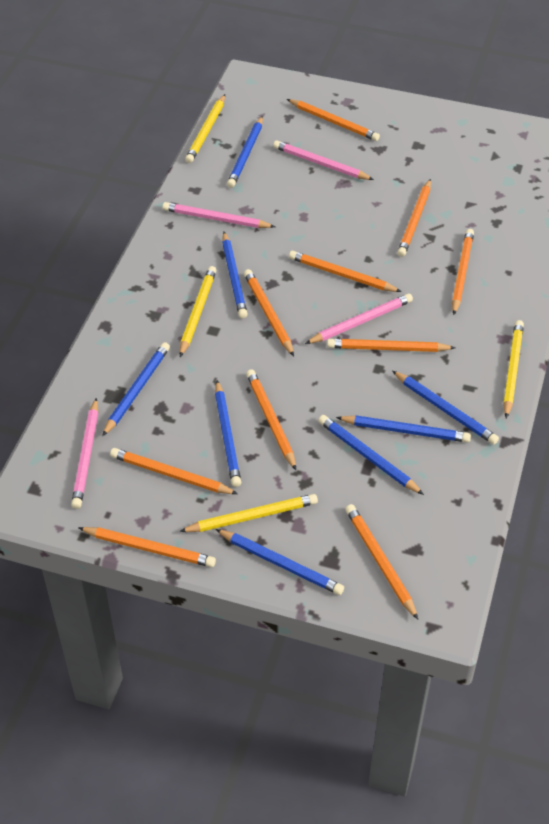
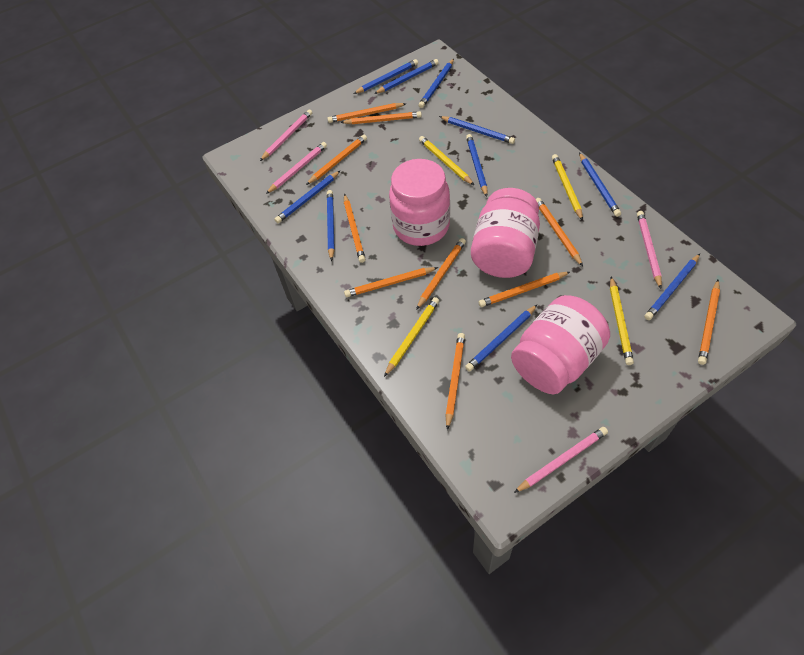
blue pencil: 8 -> 10
pink jar: 0 -> 3

